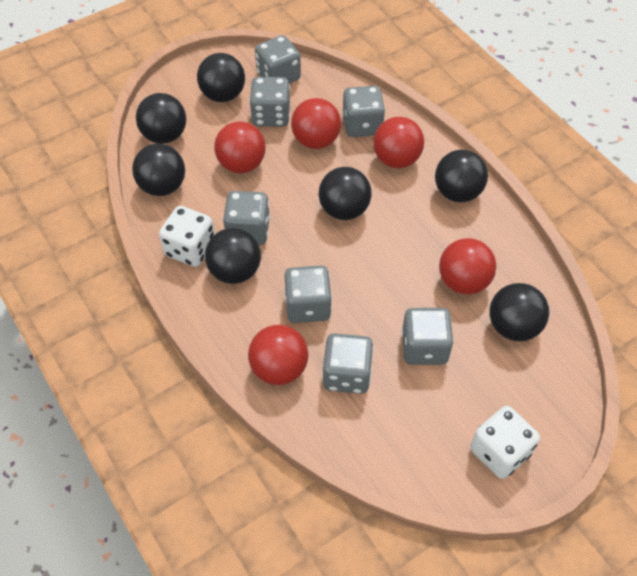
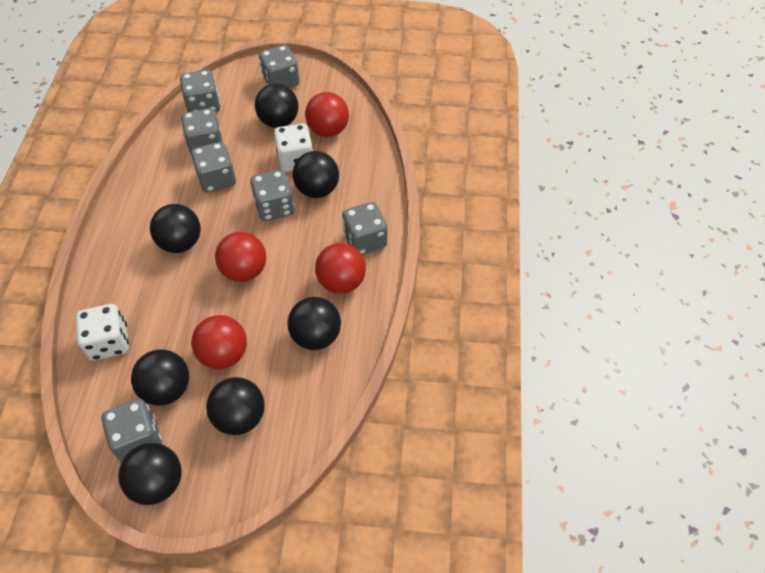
red ball: 5 -> 4

